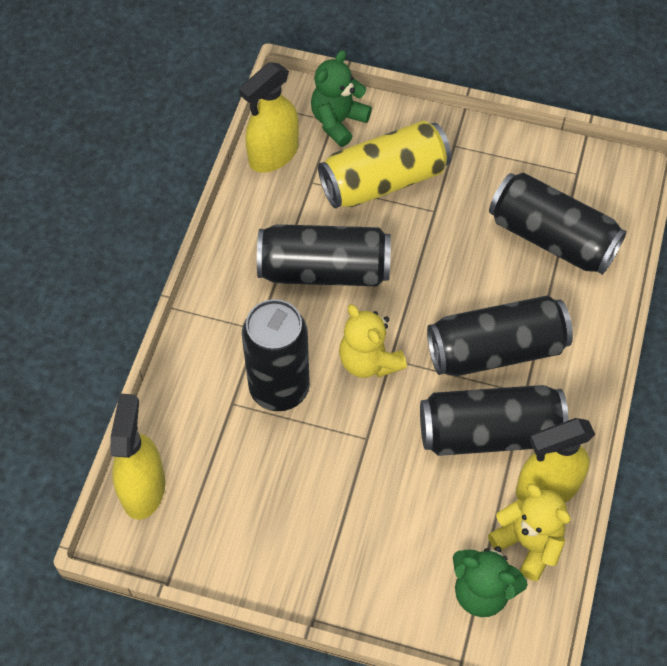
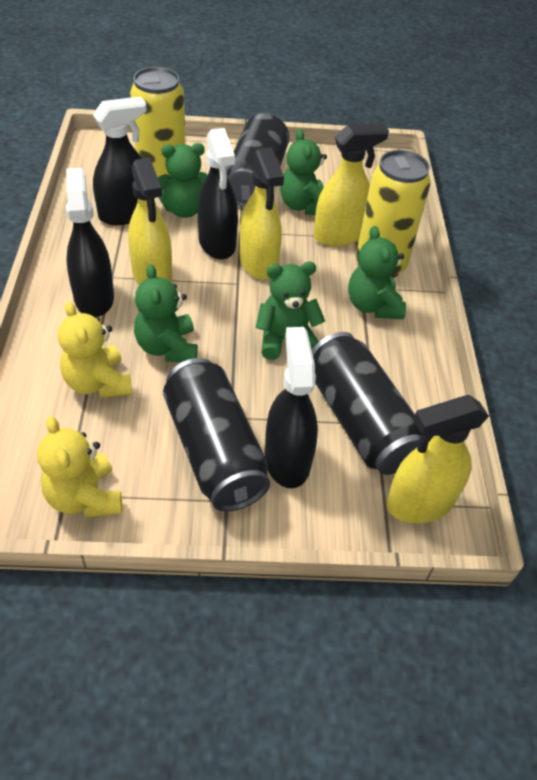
black can: 5 -> 3
black spray bottle: 0 -> 4
green teddy bear: 2 -> 5
yellow can: 1 -> 2
yellow spray bottle: 3 -> 4

